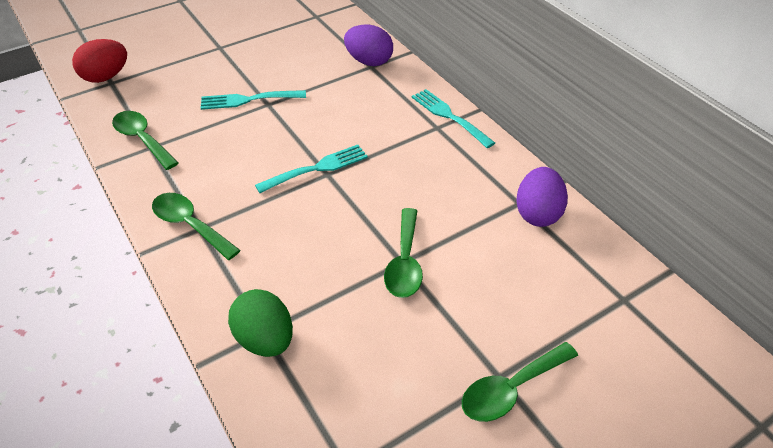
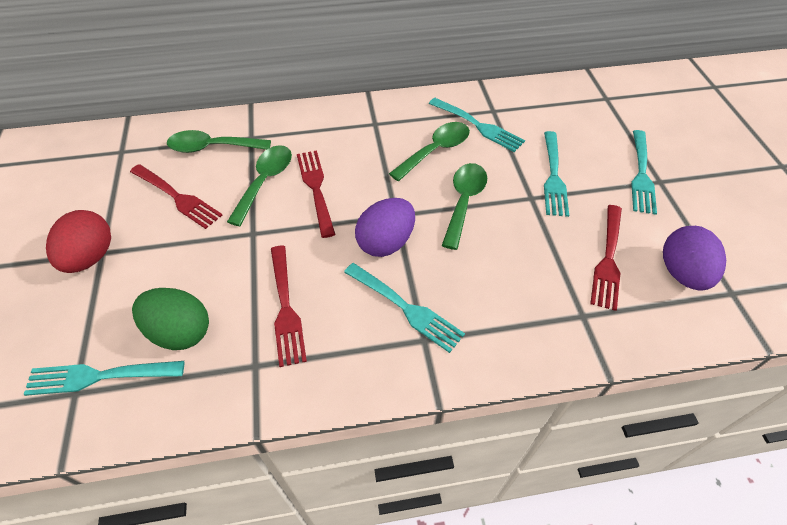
red fork: 0 -> 4
turquoise fork: 3 -> 5

